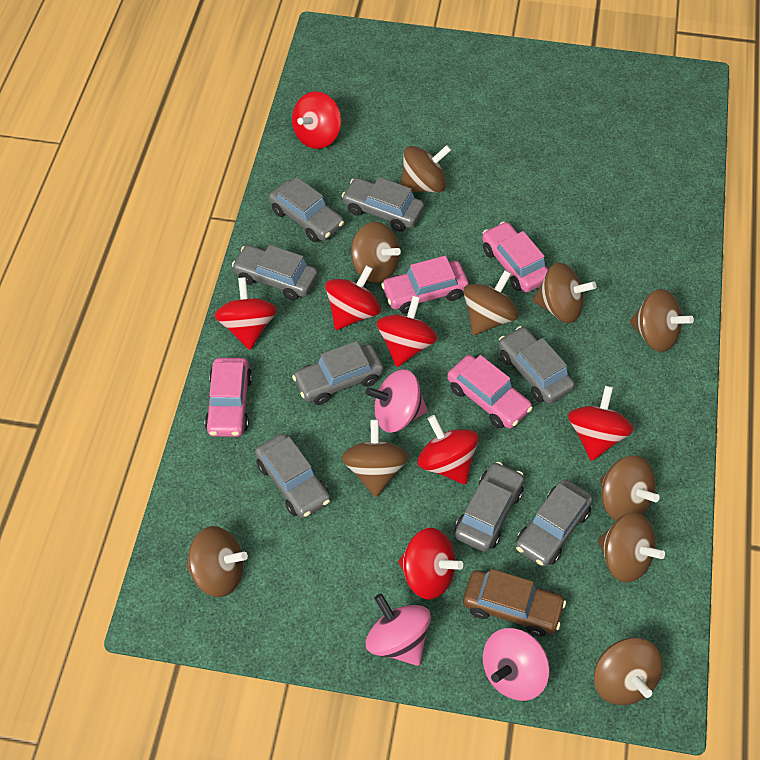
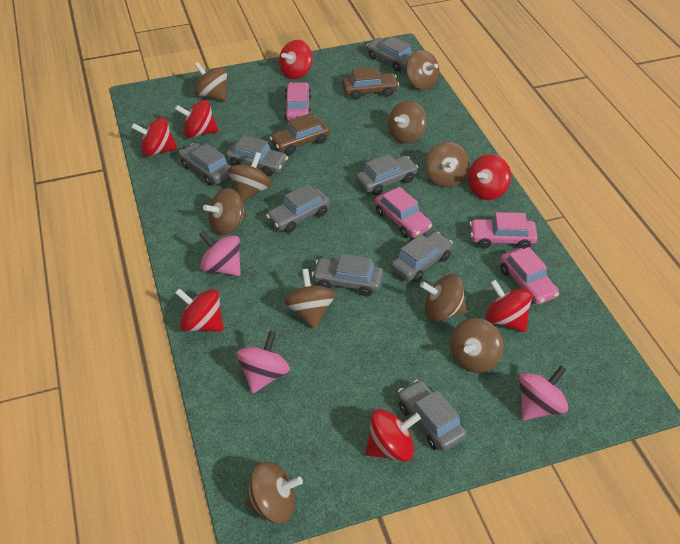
brown car: 1 -> 2

